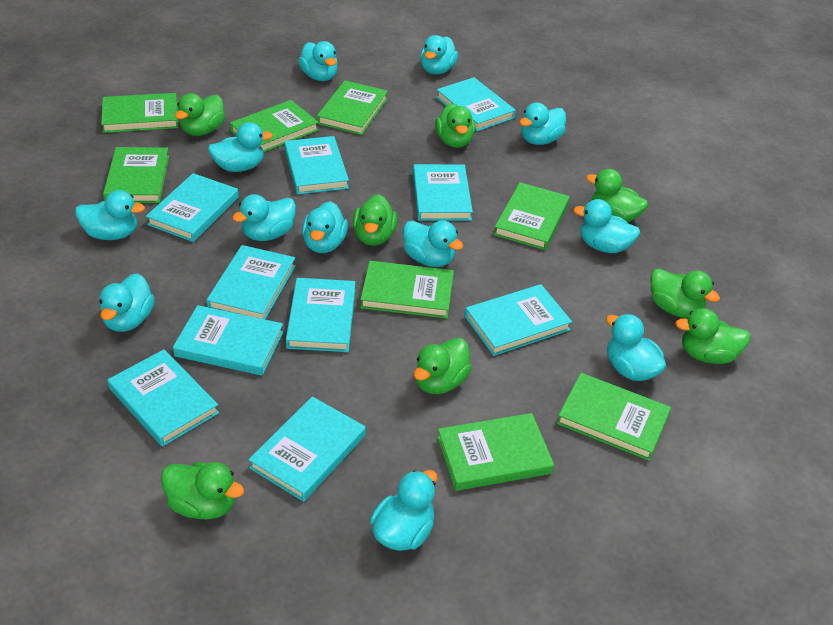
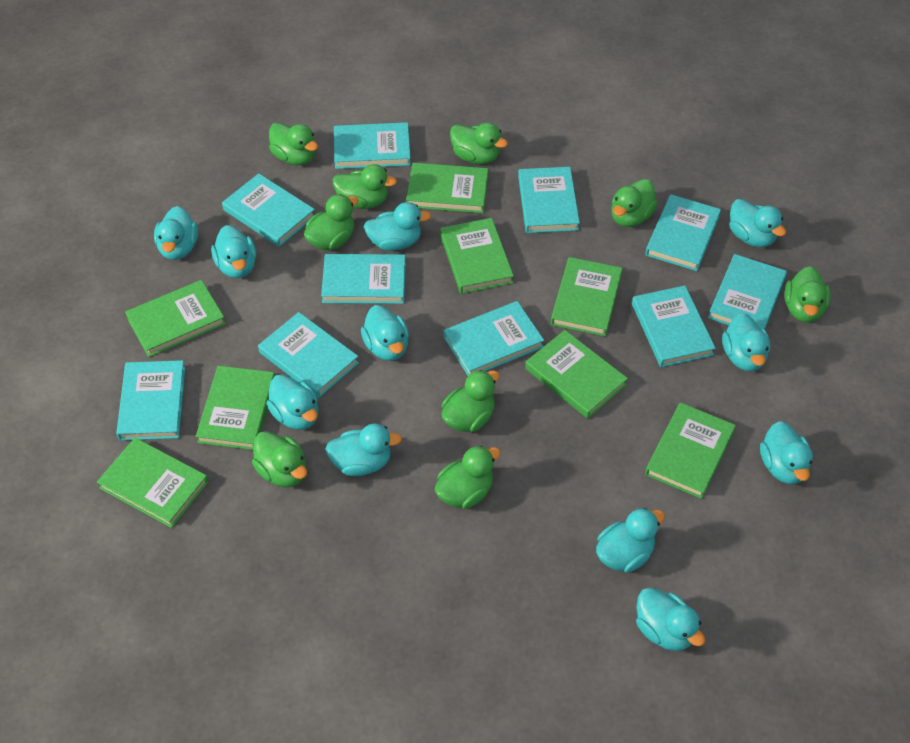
green duck: 8 -> 9
turquoise duck: 12 -> 11

